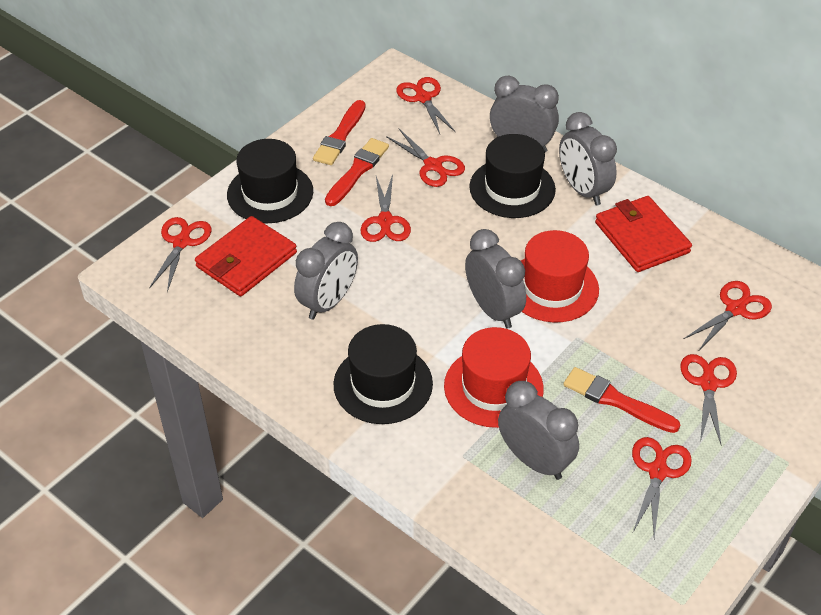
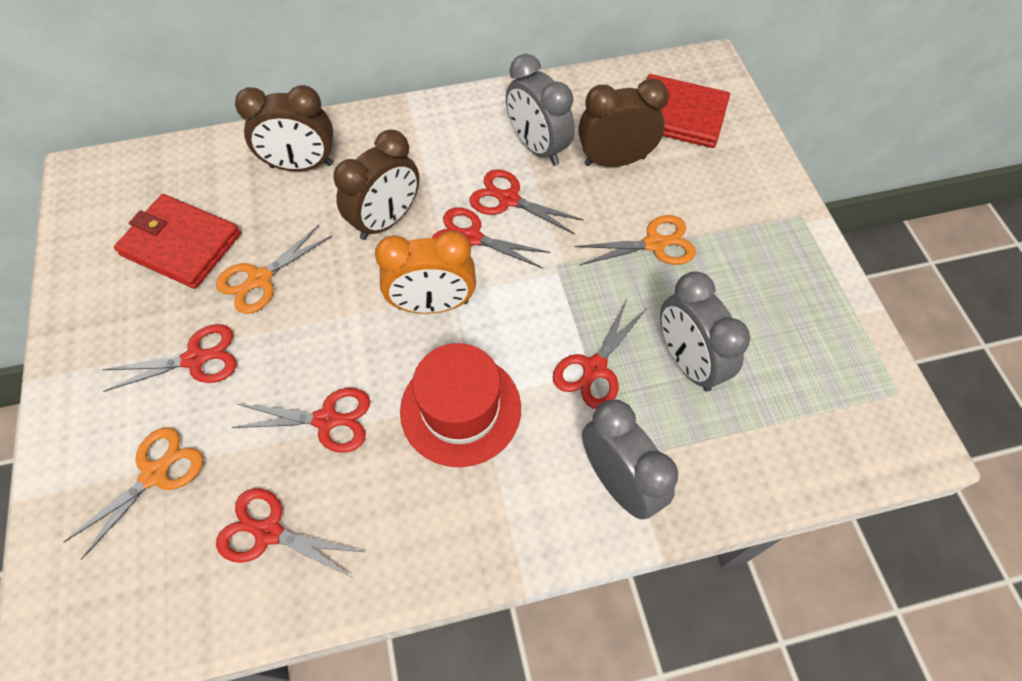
black hat: 3 -> 0
brown clock: 0 -> 3
grey clock: 5 -> 3
orange clock: 0 -> 1
orange scissors: 0 -> 3
red brush: 3 -> 0
red hat: 2 -> 1
red scissors: 7 -> 6

